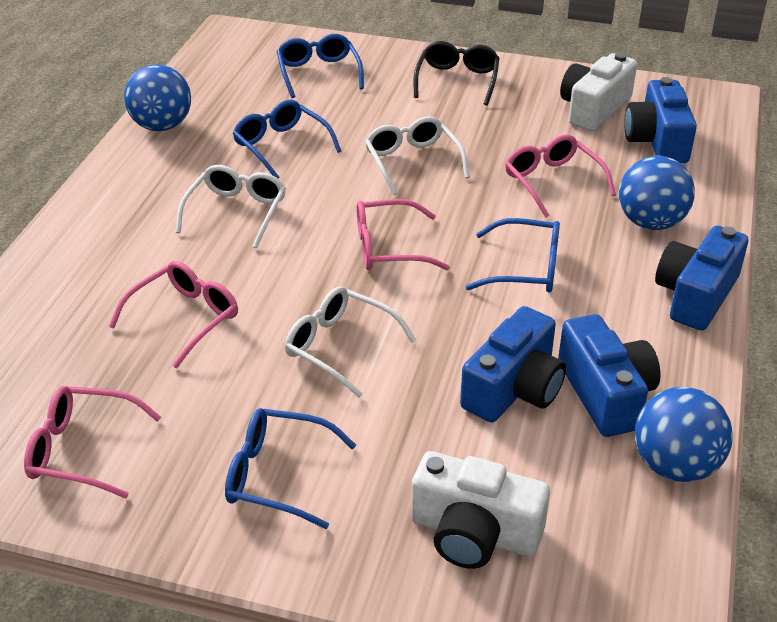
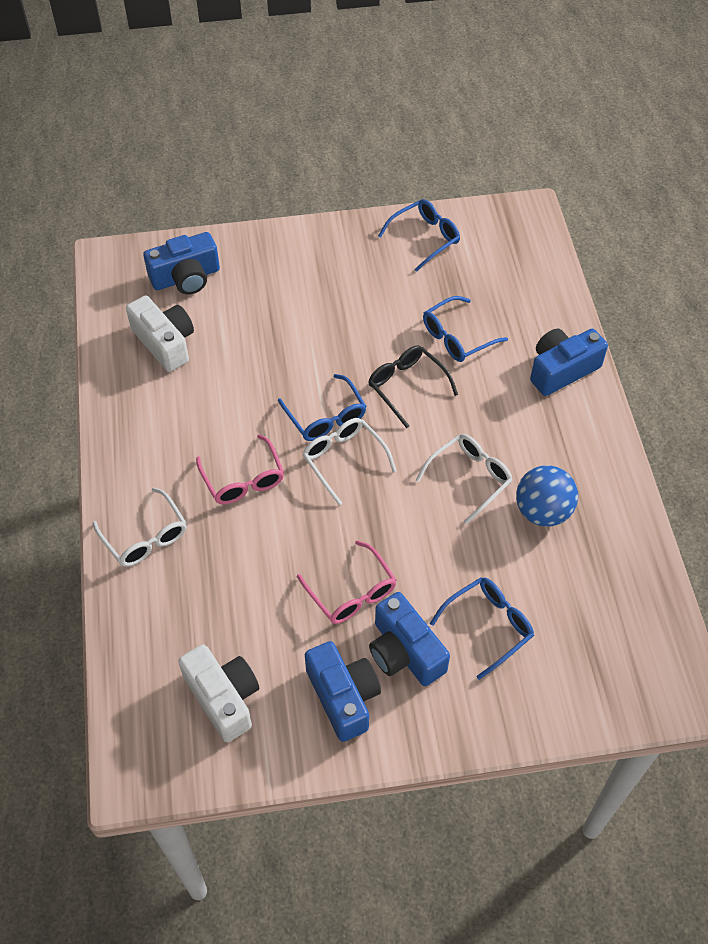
blue ball: 3 -> 1
pink glasses: 4 -> 2

